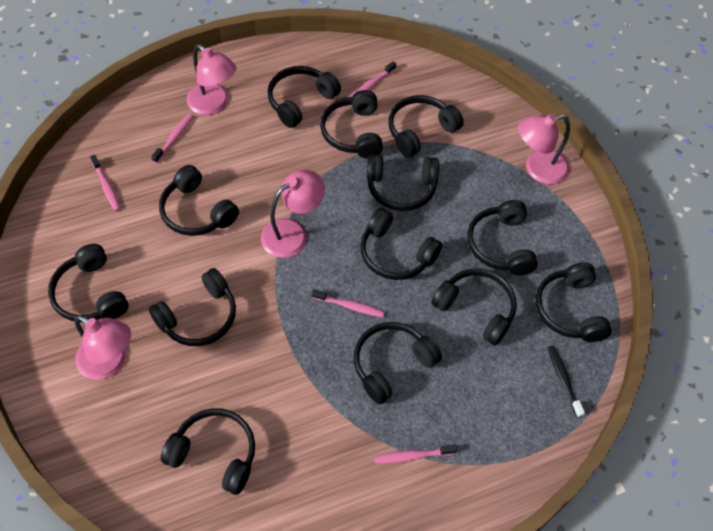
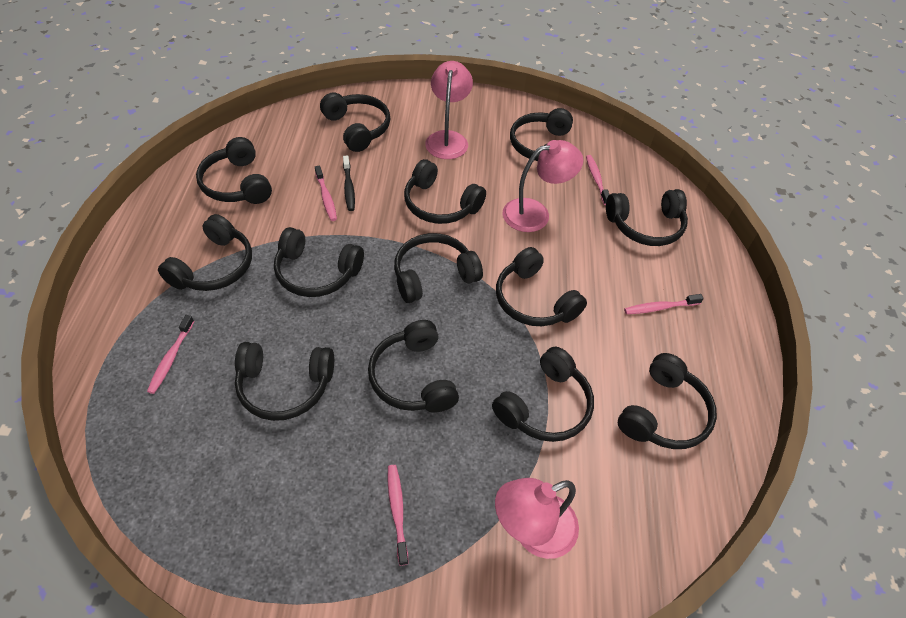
pink lamp: 4 -> 3

